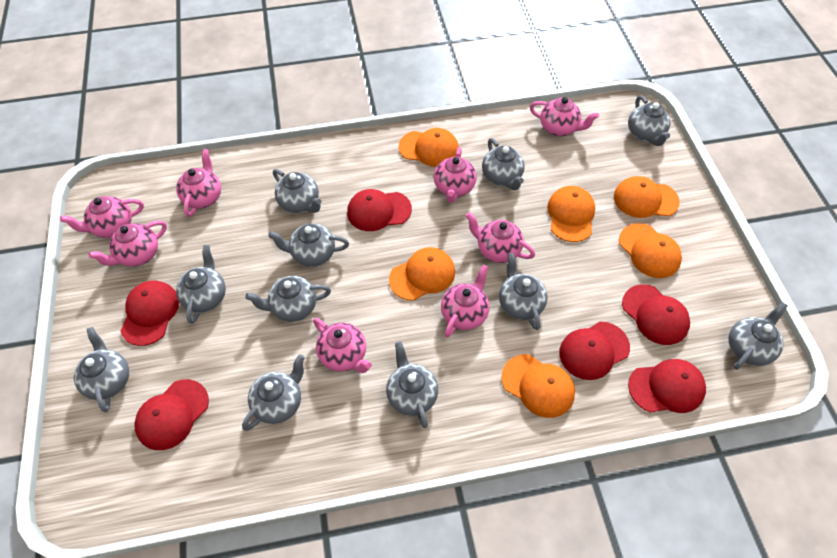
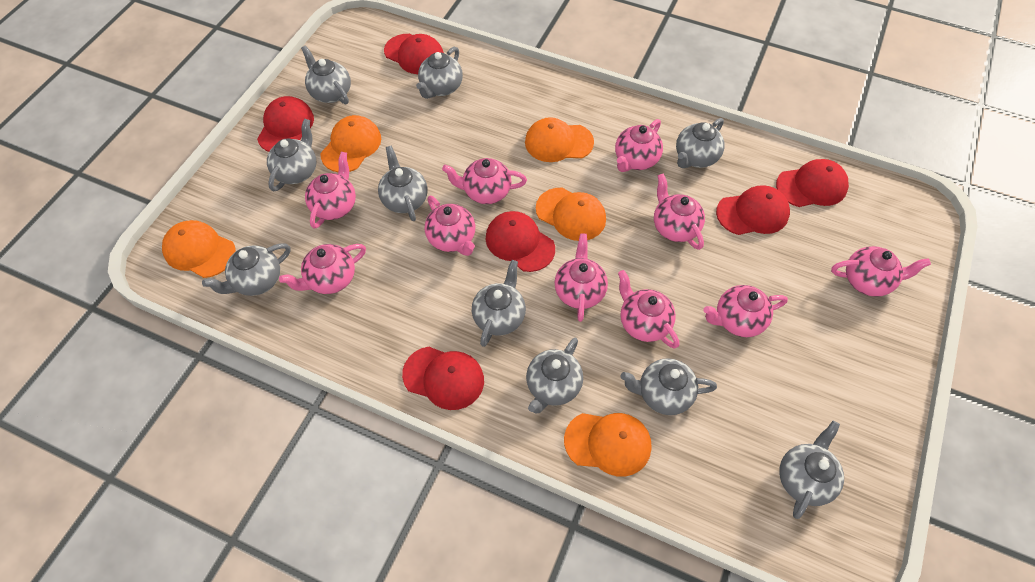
grey teapot: 11 -> 10
orange cap: 6 -> 5
pink teapot: 8 -> 10

